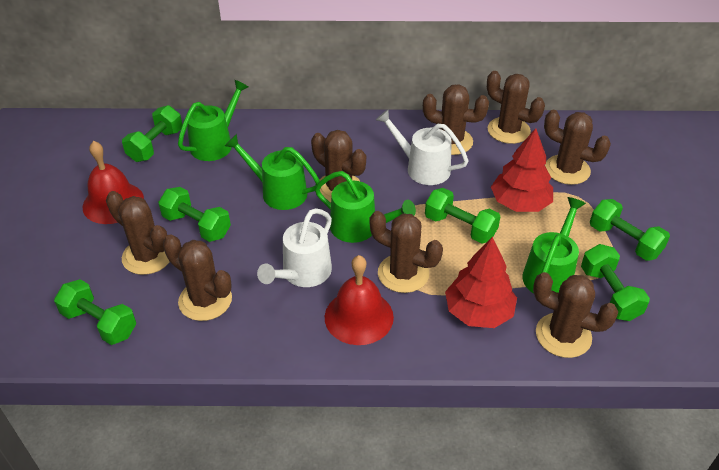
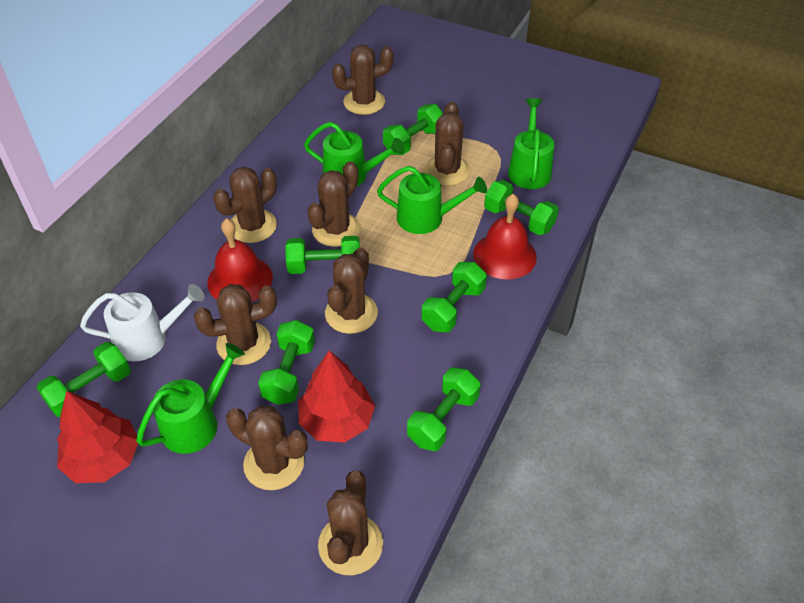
green dumbbell: 6 -> 7
white watering can: 2 -> 1

